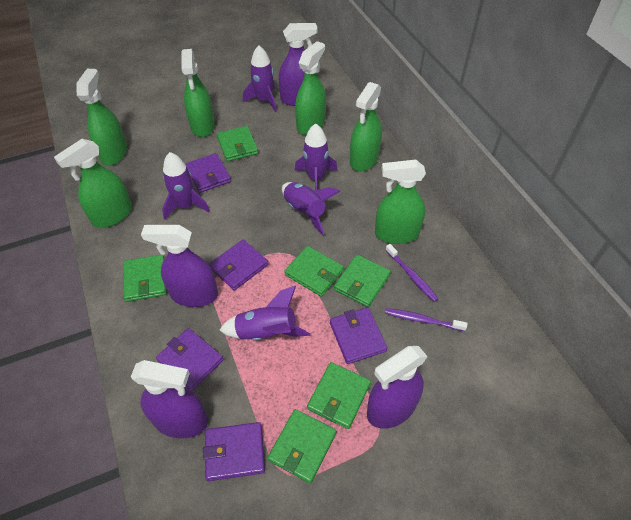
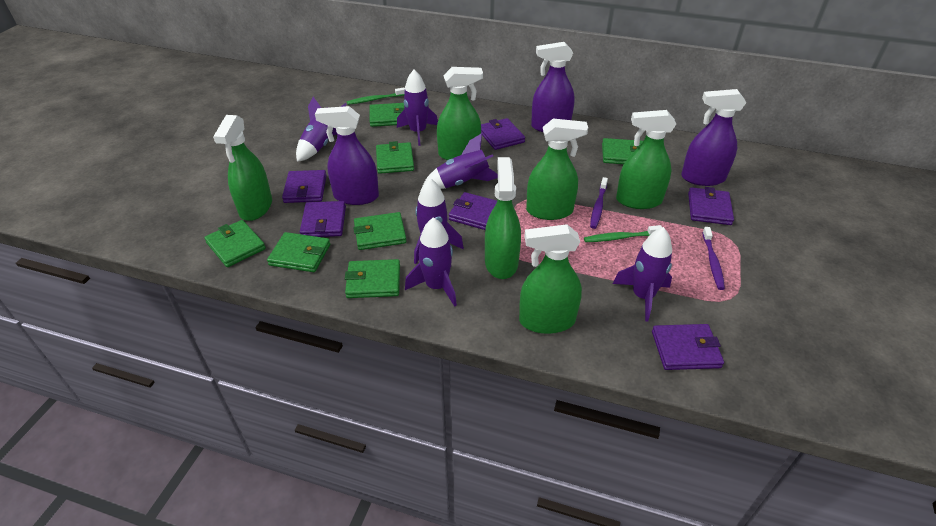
green toothbrush: 0 -> 2
green wallet: 6 -> 7
purple rocket: 5 -> 6
purple spray bottle: 4 -> 3
purple wallet: 5 -> 6

